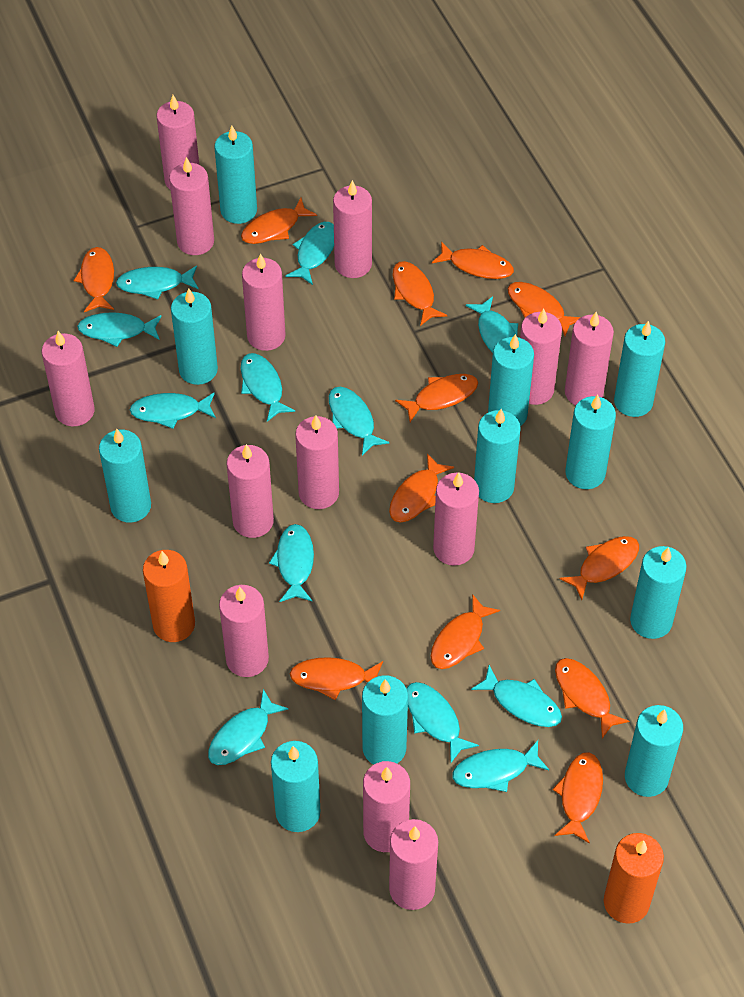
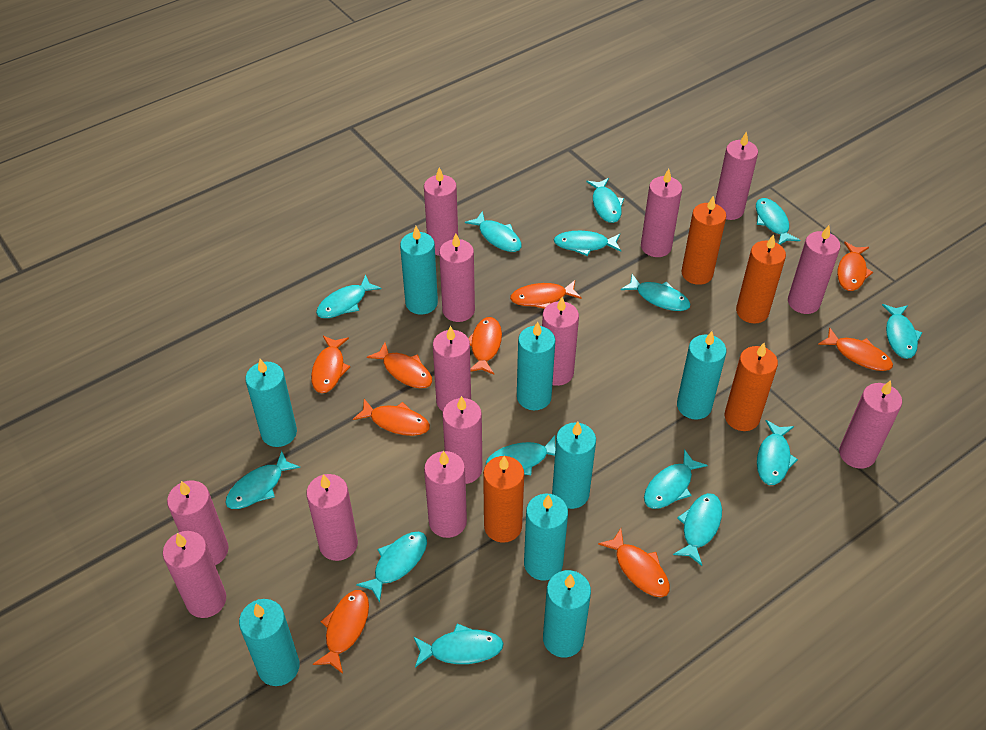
orange candle: 2 -> 4
orange fish: 12 -> 9
turquoise candle: 11 -> 8
turquoise fish: 12 -> 14

